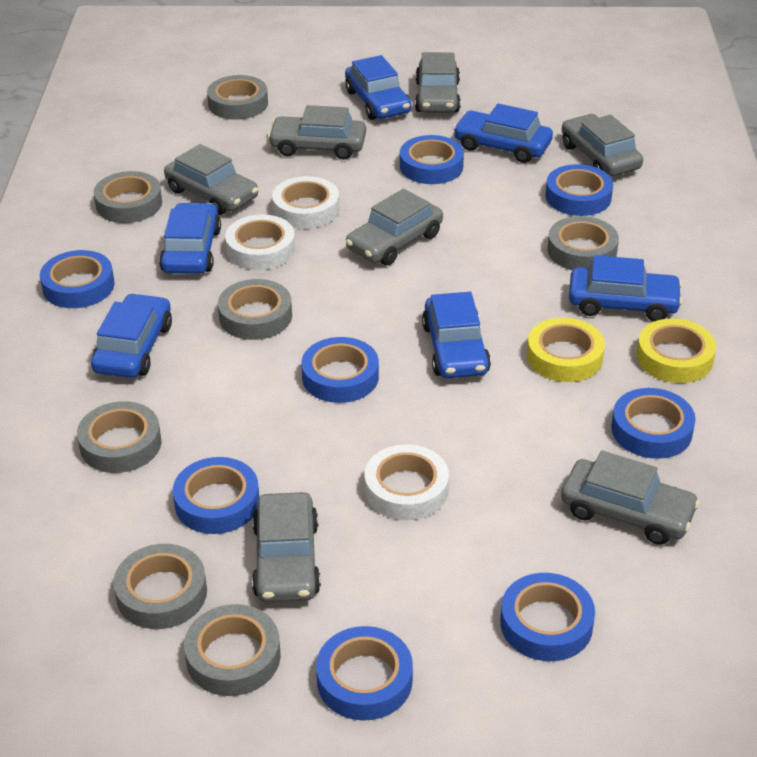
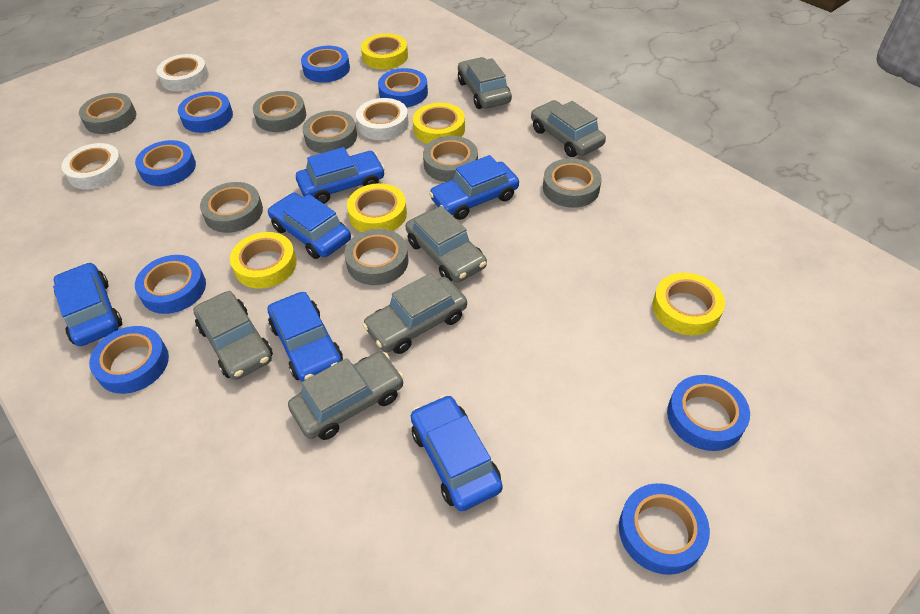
grey car: 7 -> 6
yellow tape: 2 -> 5

